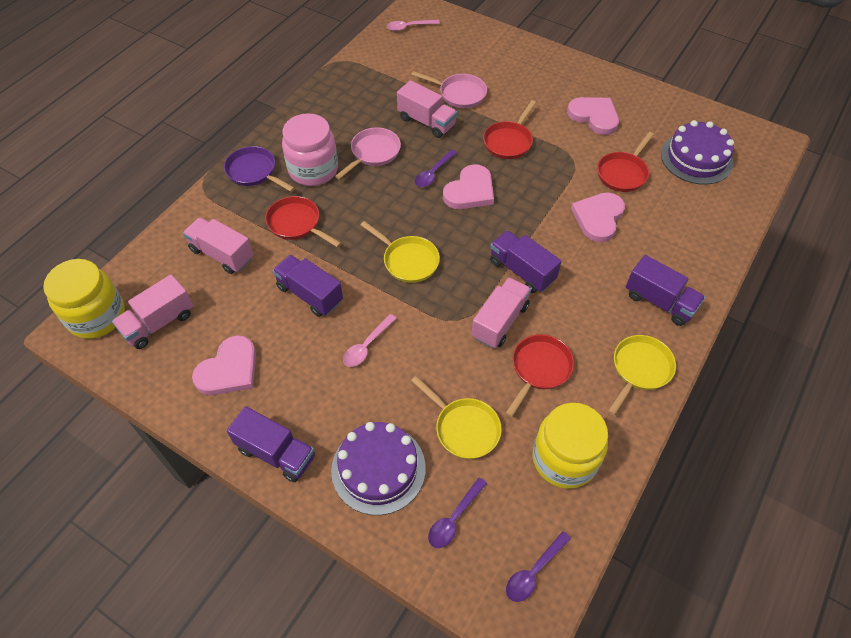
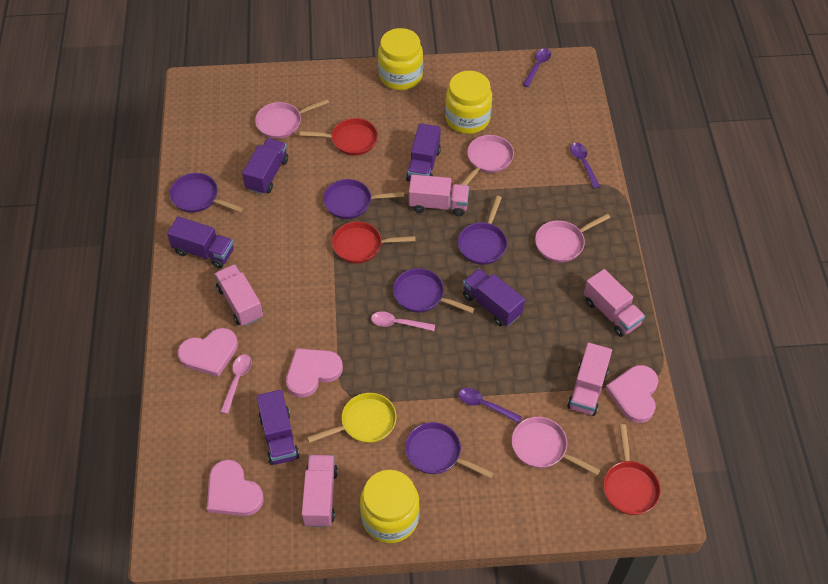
pink jar: 1 -> 0
pink pan: 2 -> 4
pink truck: 4 -> 5
purple cake: 2 -> 0
purple pan: 1 -> 5
purple truck: 4 -> 5
red pan: 4 -> 3
yellow jar: 2 -> 3
yellow pan: 3 -> 1

